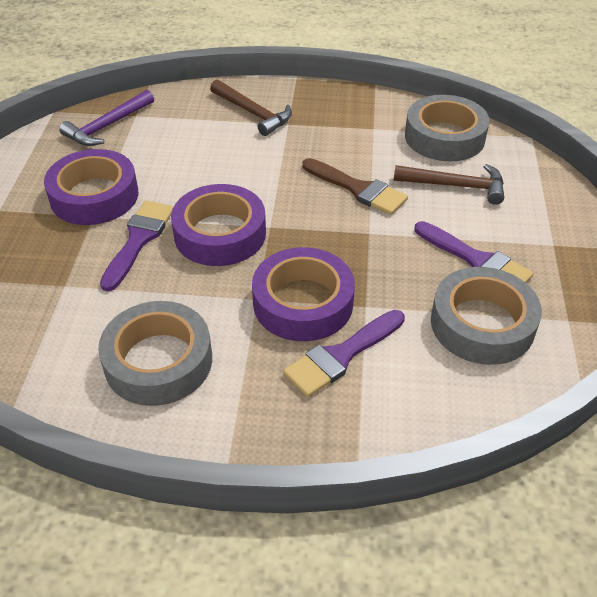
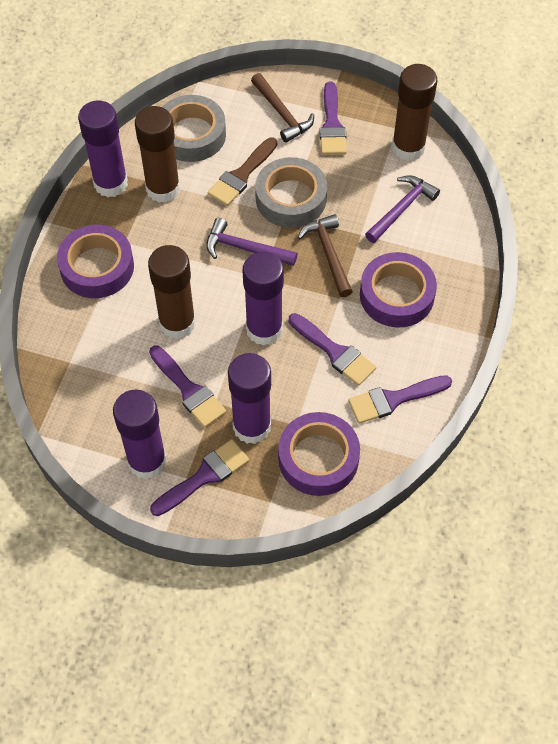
brown glue stick: 0 -> 3
grey tape: 3 -> 2
purple brush: 3 -> 5
purple glue stick: 0 -> 4
purple hammer: 1 -> 2

